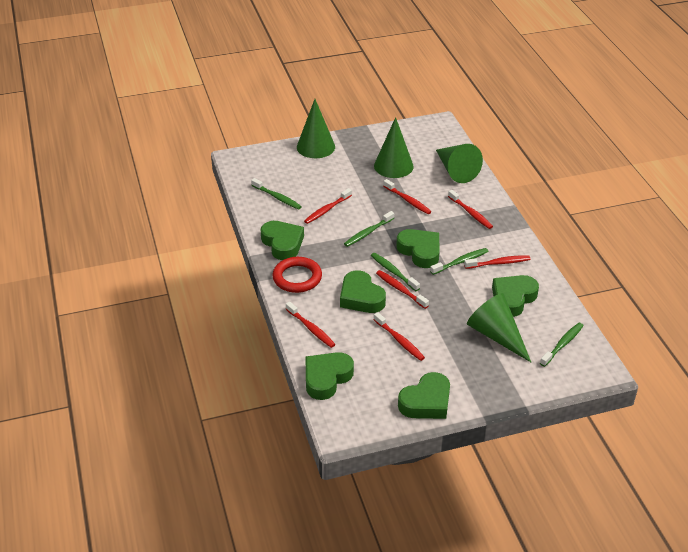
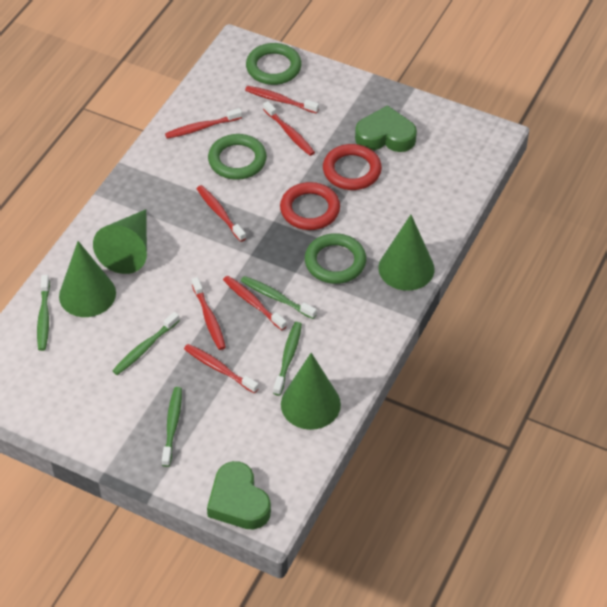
green heart: 6 -> 2
green ring: 0 -> 3
red ring: 1 -> 2

